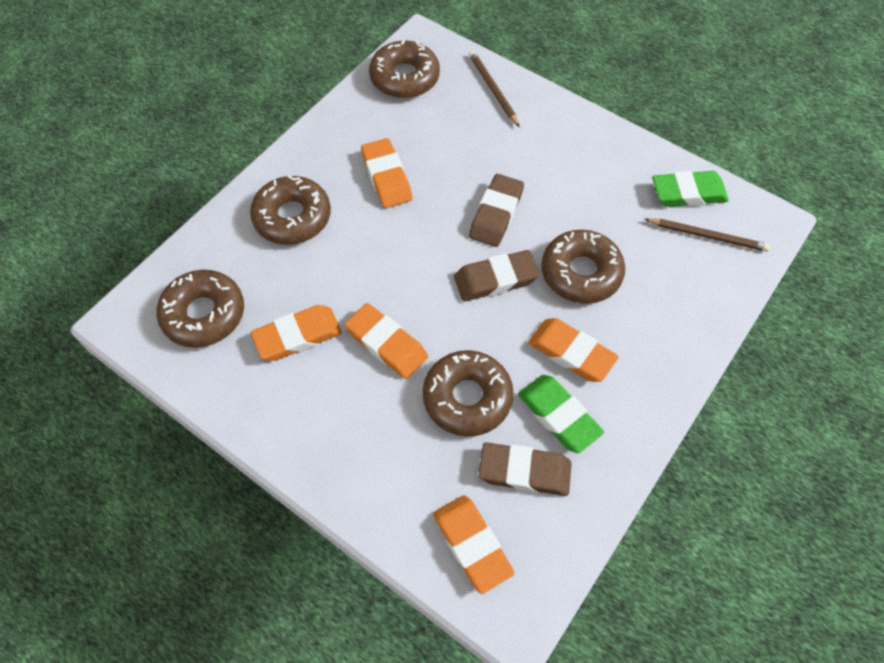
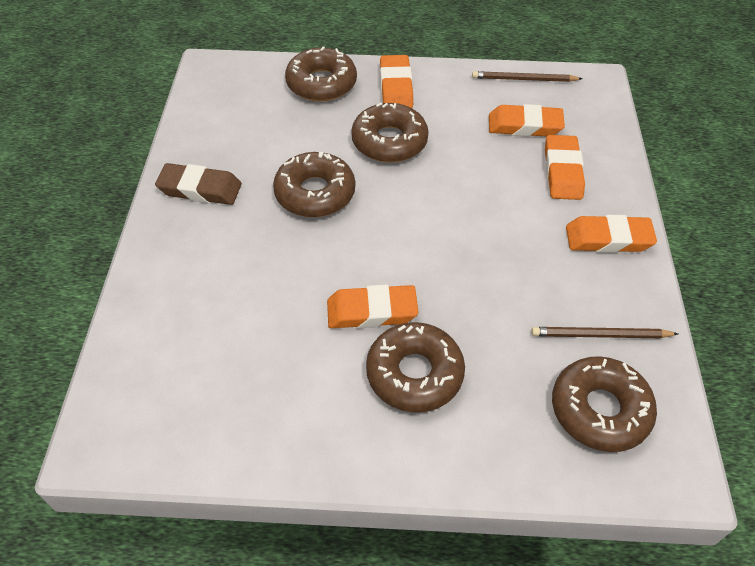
brown eraser: 3 -> 1
green eraser: 2 -> 0

